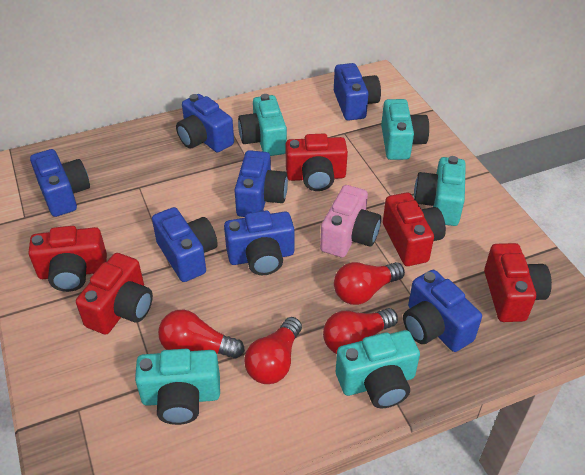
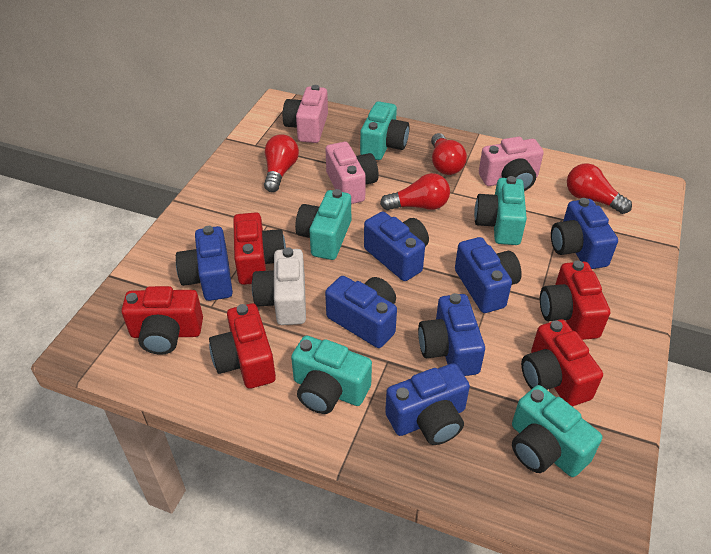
pink camera: 1 -> 3
white camera: 0 -> 1

